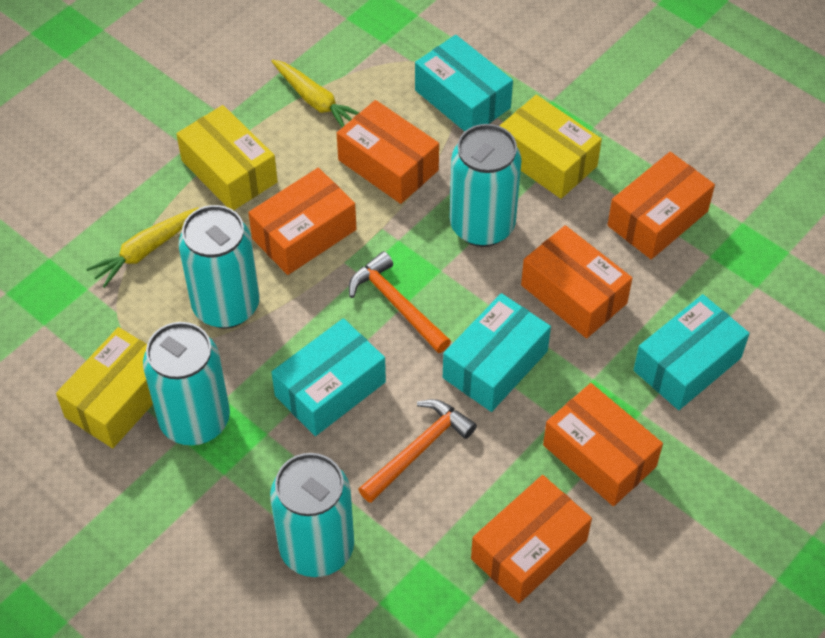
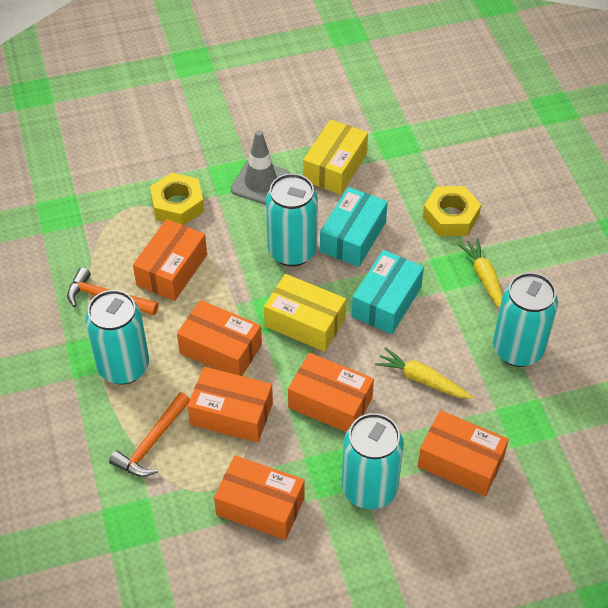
grey traffic cone: 0 -> 1
turquoise box: 4 -> 2
yellow box: 3 -> 2
yellow nut: 0 -> 2

